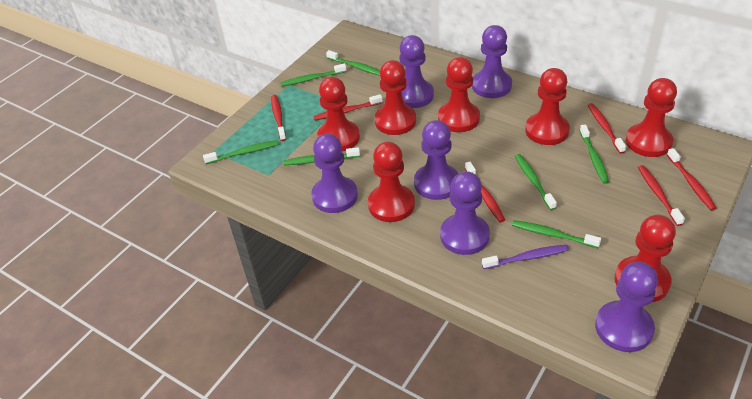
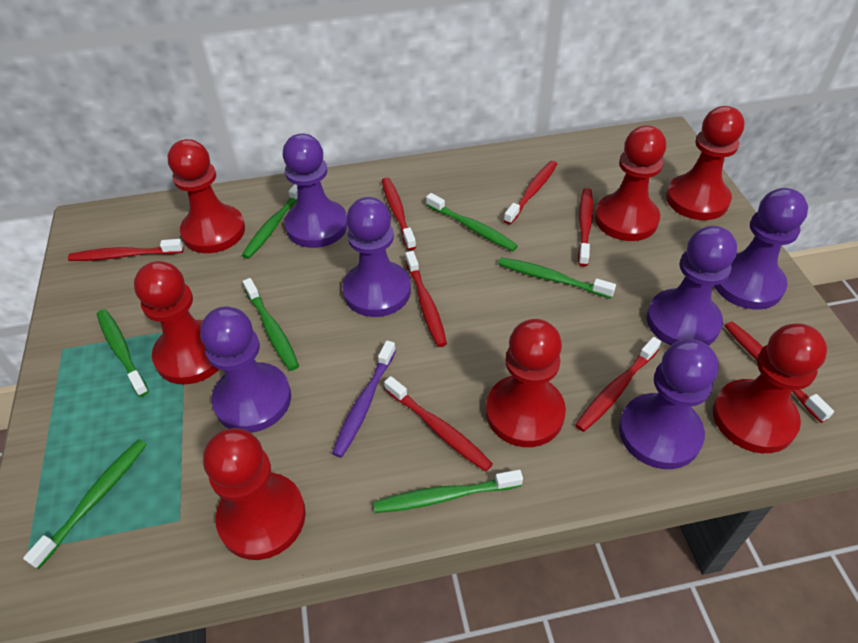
red toothbrush: 6 -> 8

